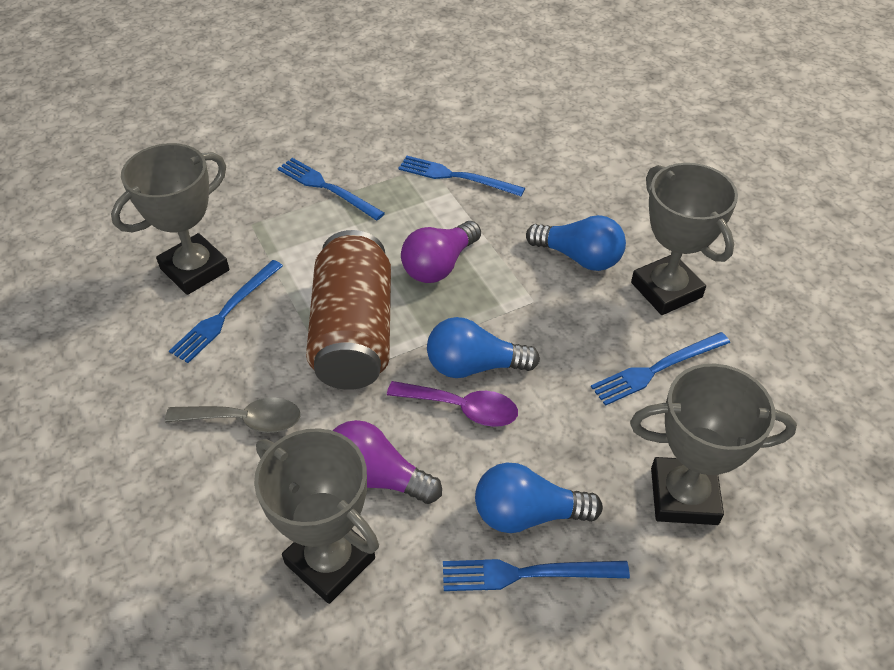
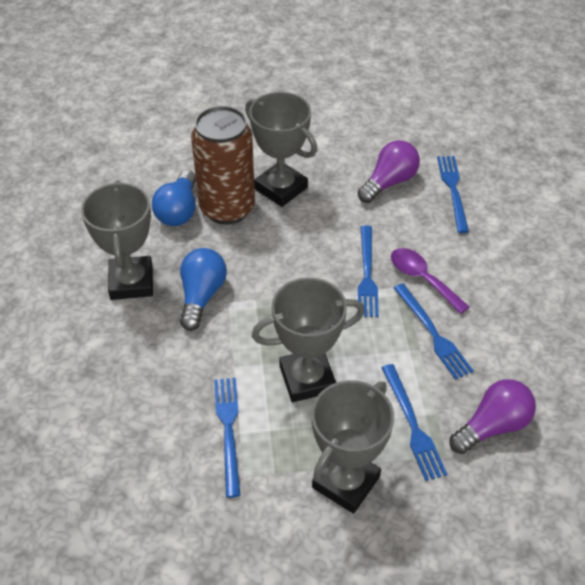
blue light bulb: 3 -> 2
grey spoon: 1 -> 0

